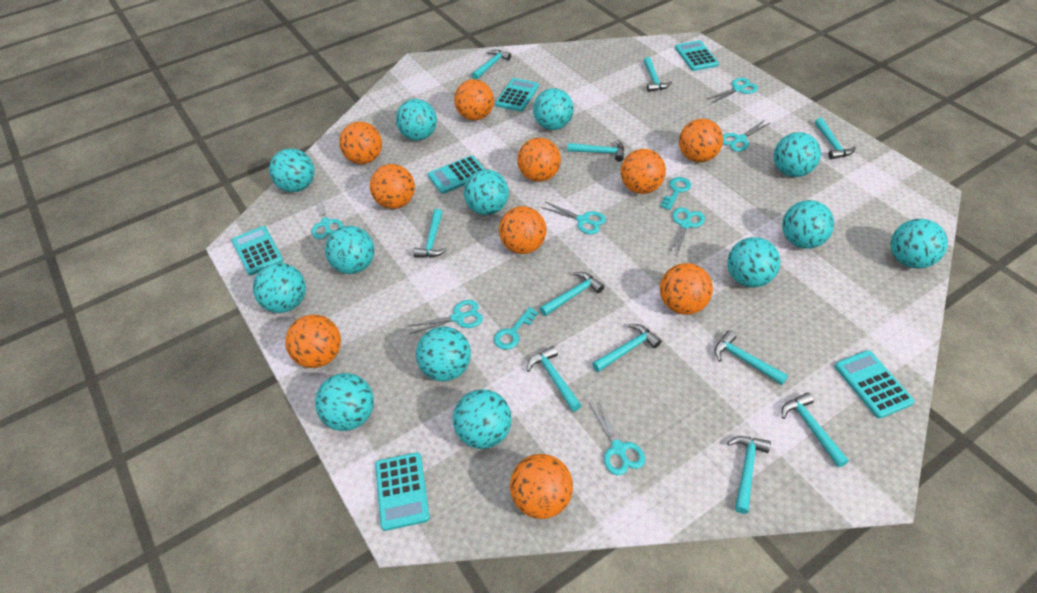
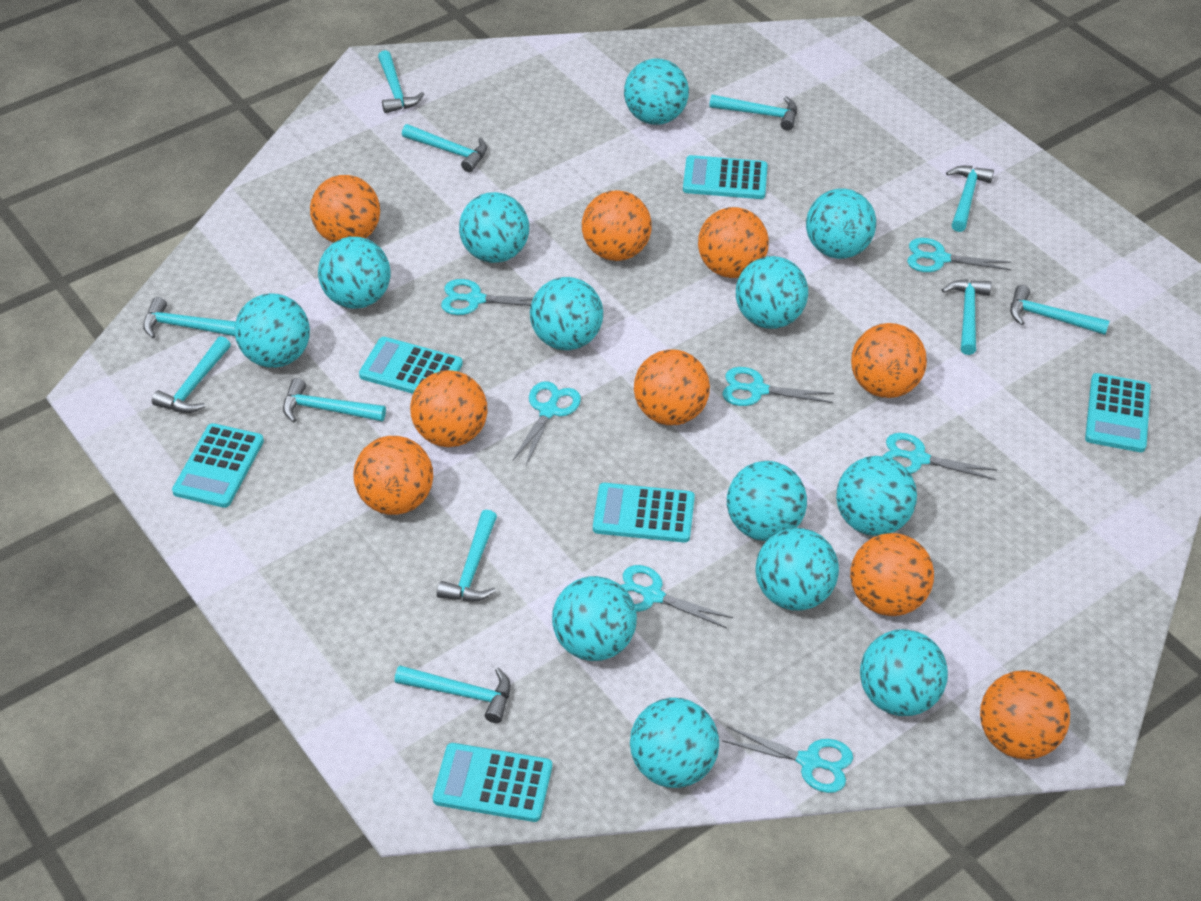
orange ball: 10 -> 9
turquoise key: 2 -> 0

